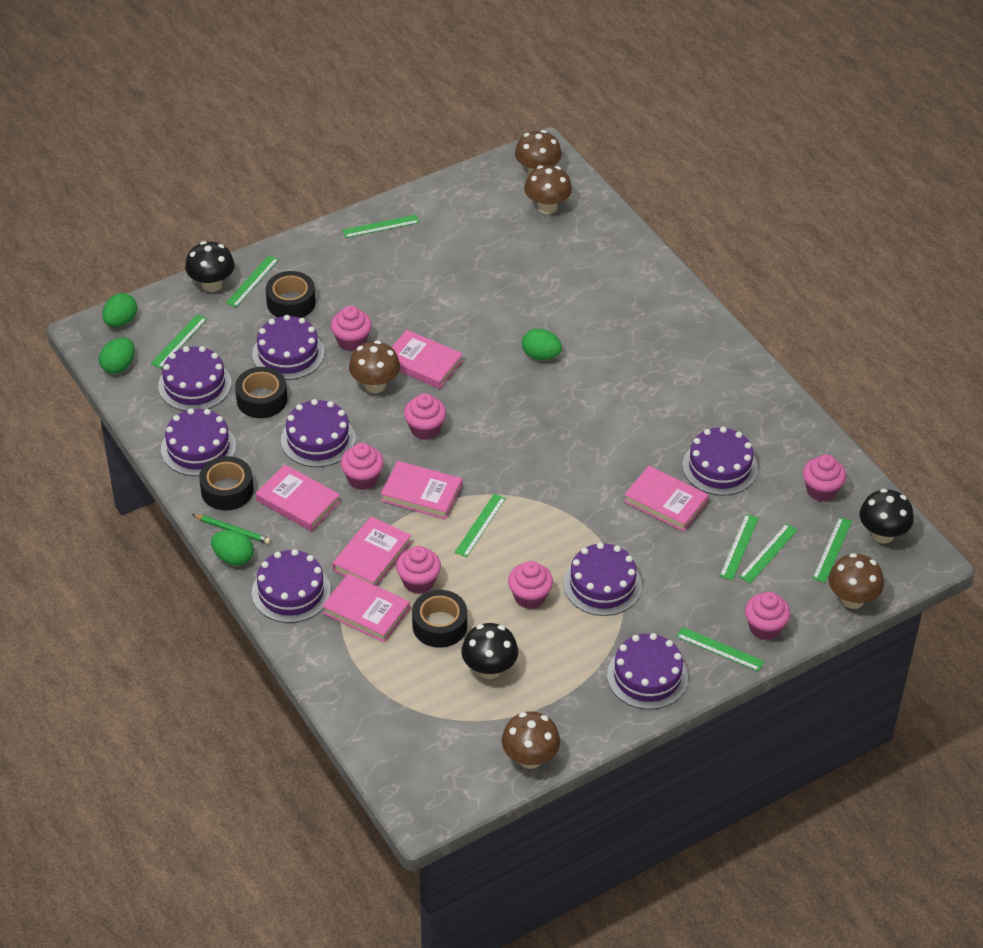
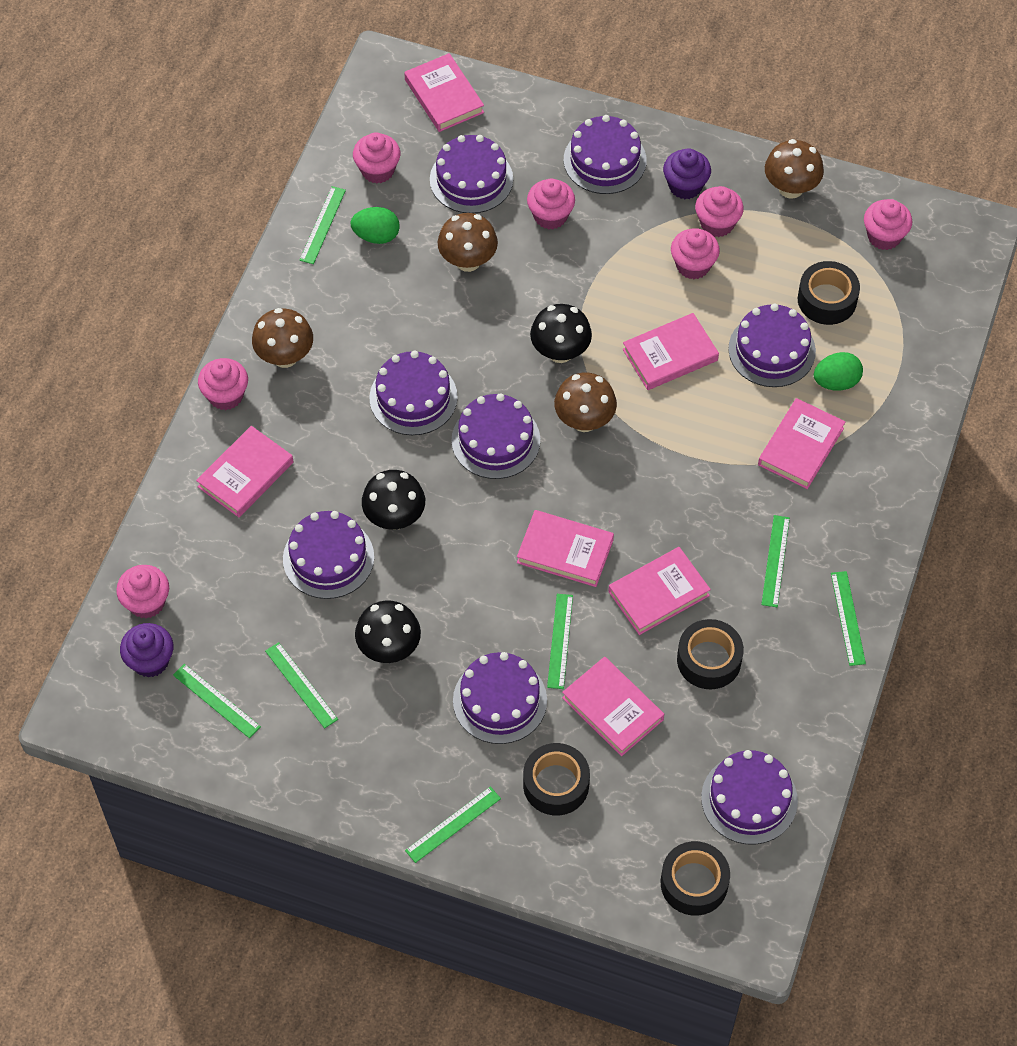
brown mushroom: 5 -> 4
green egg: 4 -> 2
green pencil: 1 -> 0
green ruler: 8 -> 7
pink book: 6 -> 7
purple cupcake: 0 -> 2

